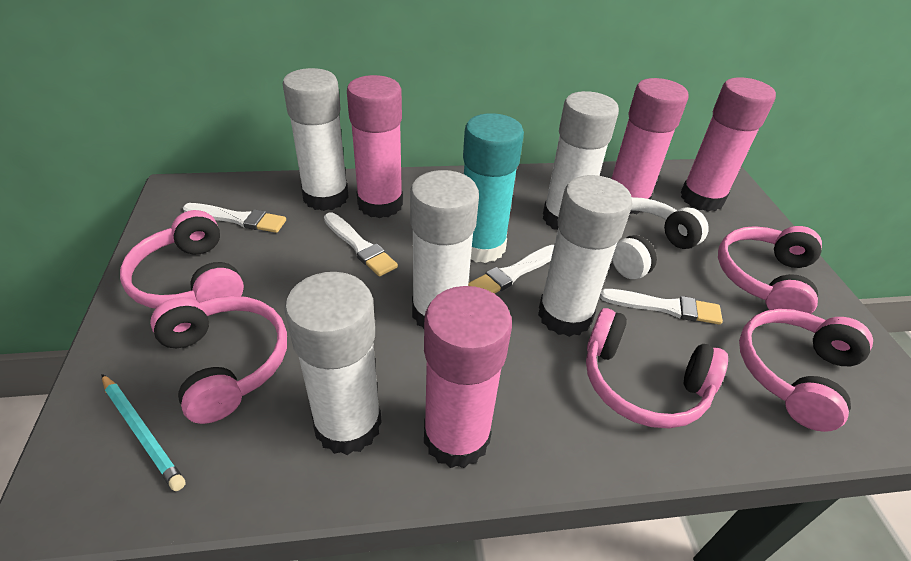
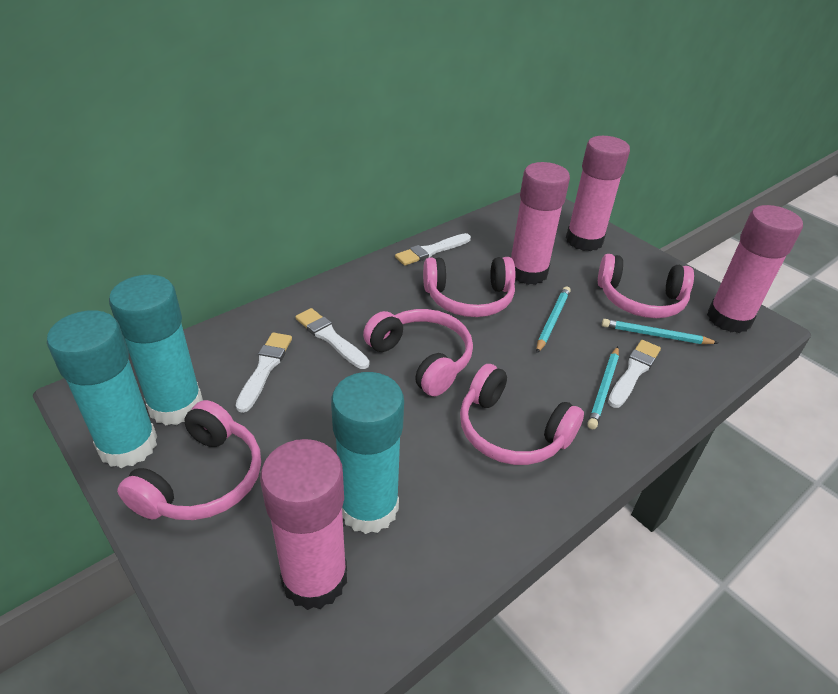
turquoise glue stick: 1 -> 3
turquoise pencil: 1 -> 3
white glue stick: 5 -> 0
white headphones: 1 -> 0

